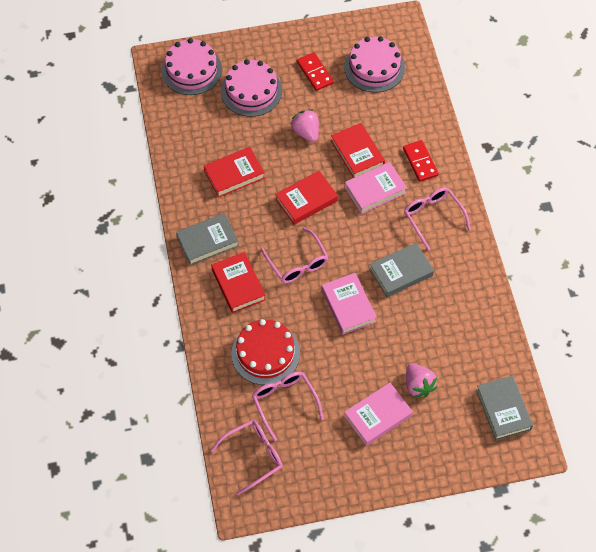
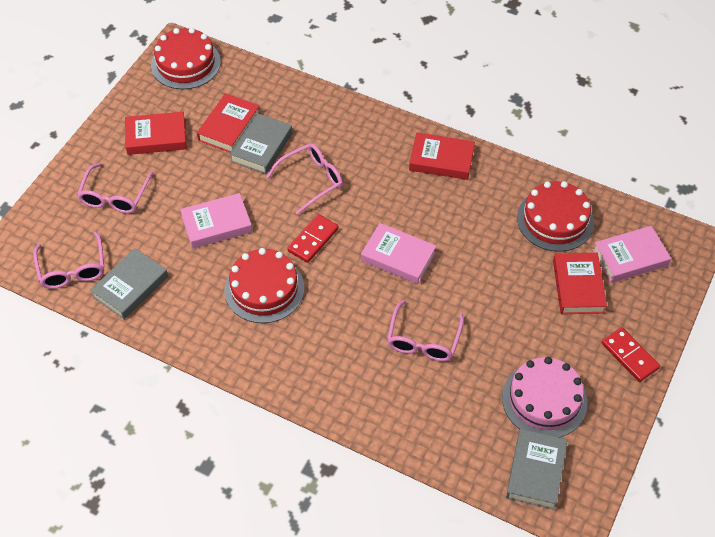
pink cake: 3 -> 1
pink strawberry: 2 -> 0
red cake: 1 -> 3

